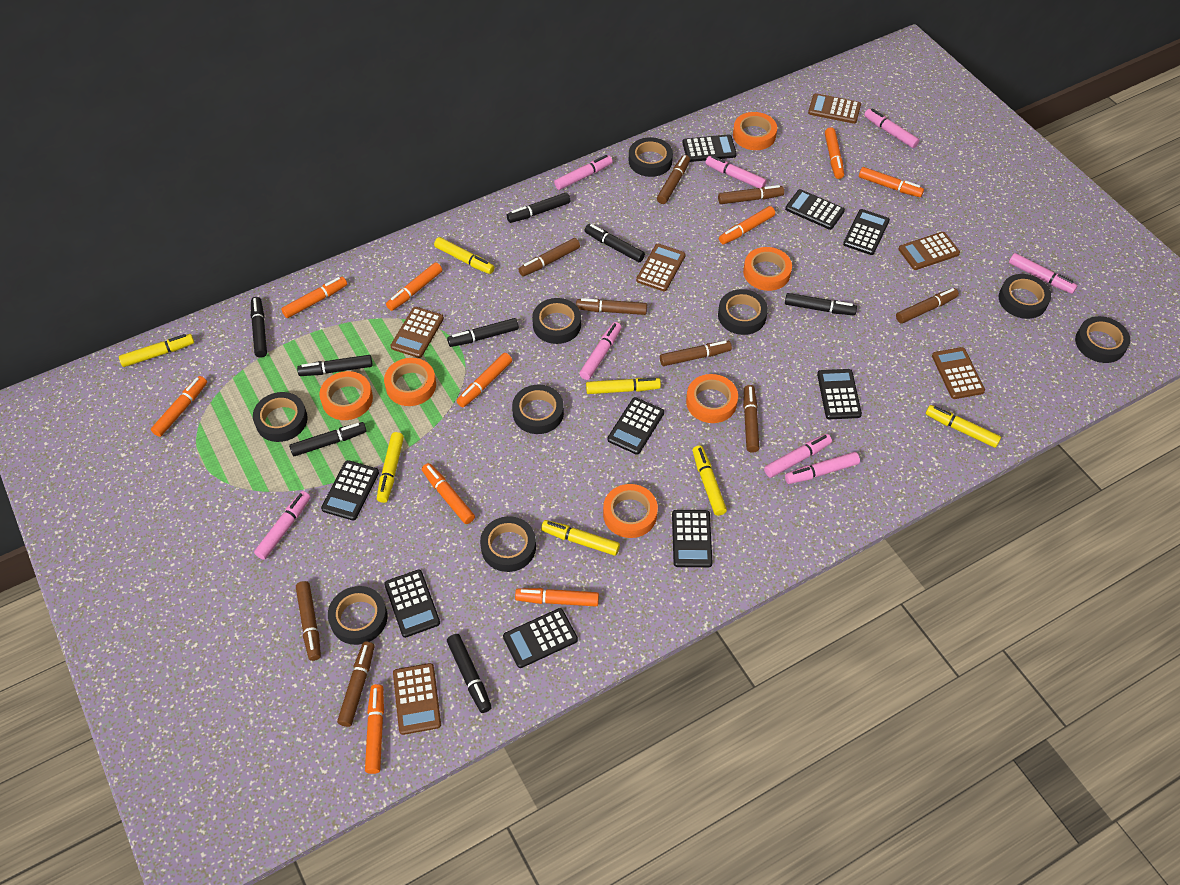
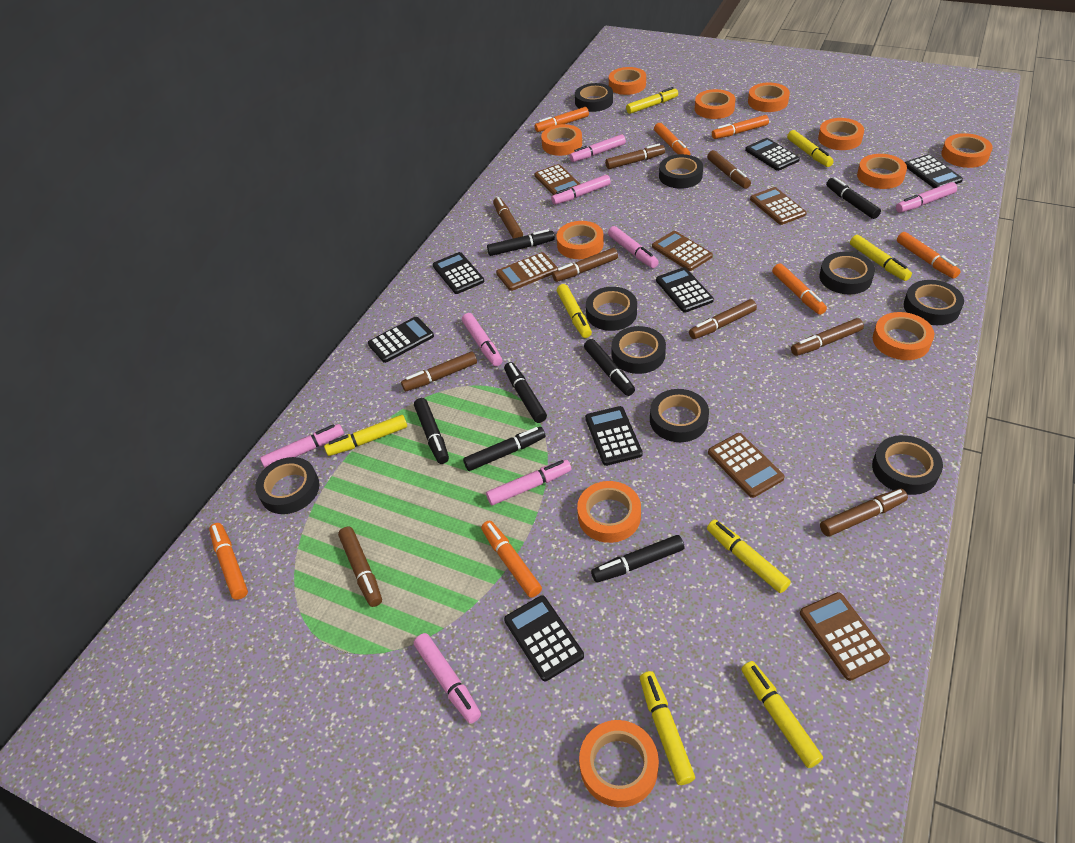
black calculator: 9 -> 7
black marker: 8 -> 7
orange marker: 10 -> 7
orange tape: 6 -> 11
yellow marker: 7 -> 8

